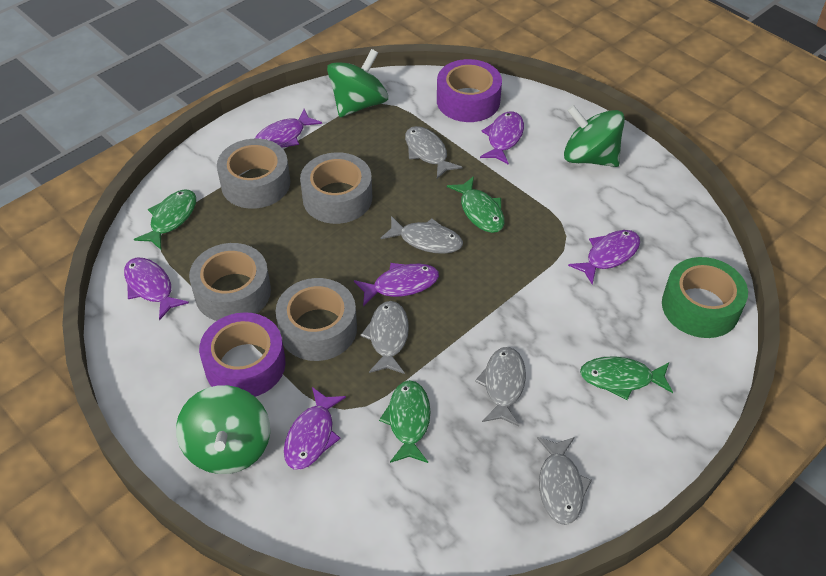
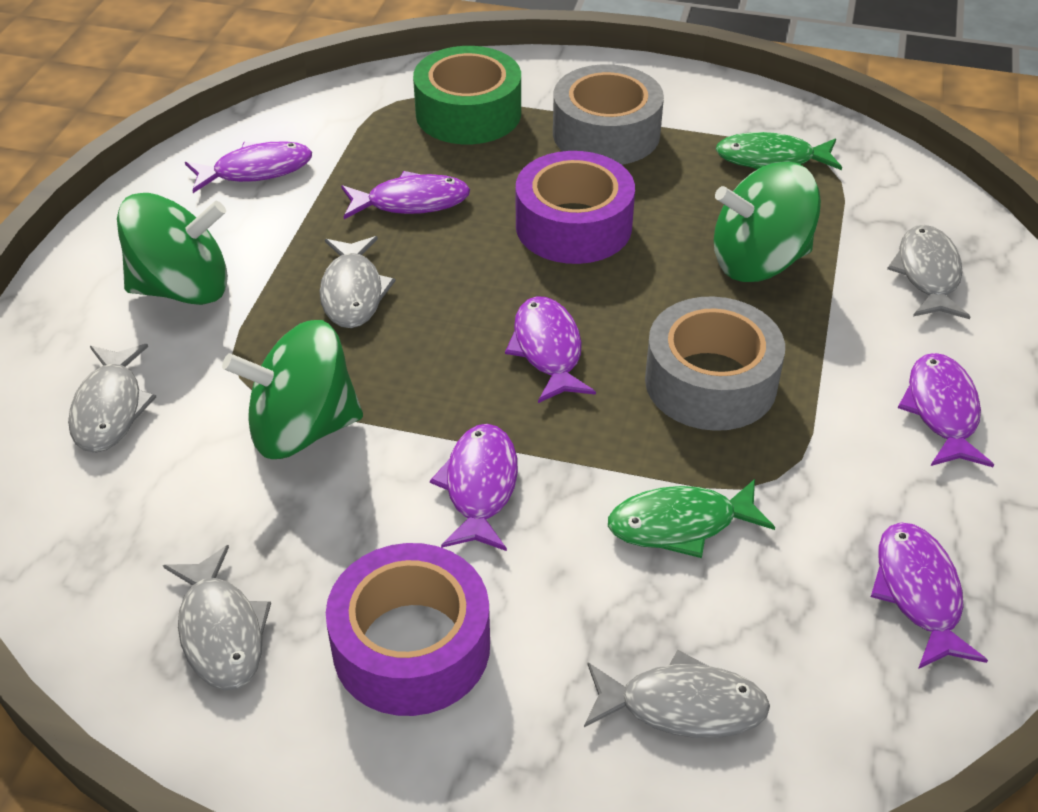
green fish: 4 -> 2
grey tape: 4 -> 2

